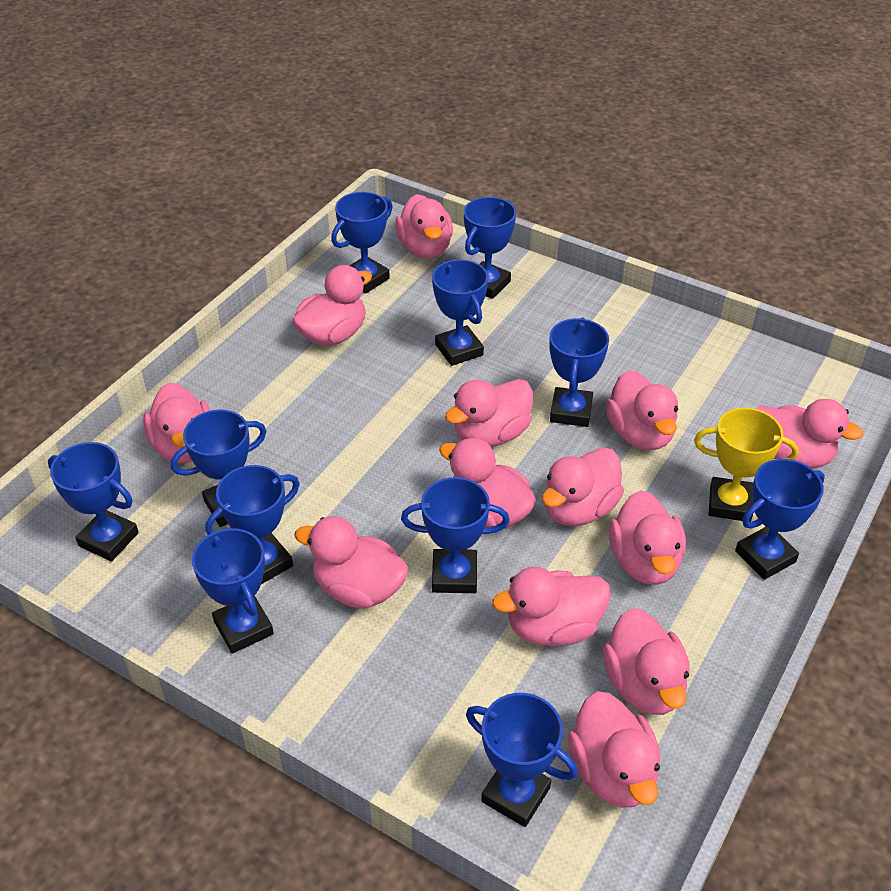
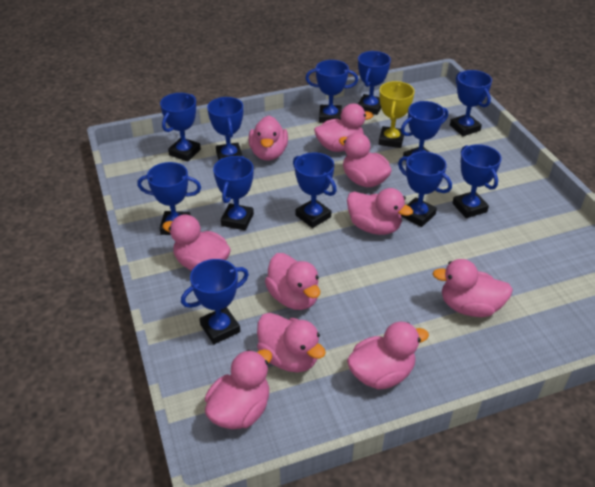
blue trophy: 11 -> 12
pink duck: 13 -> 10

